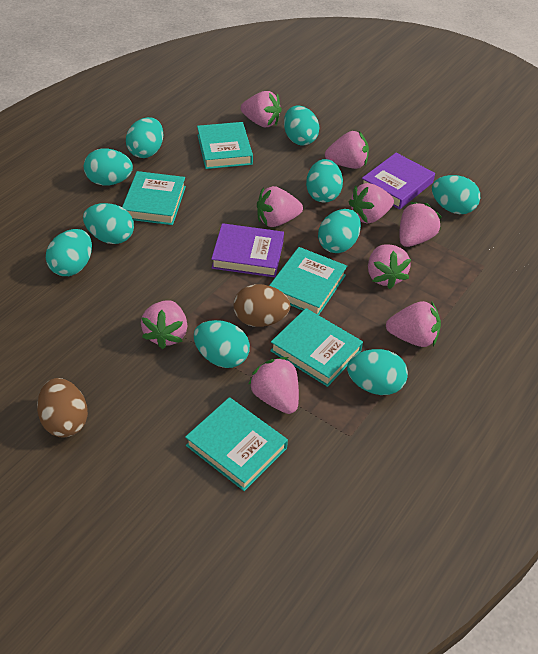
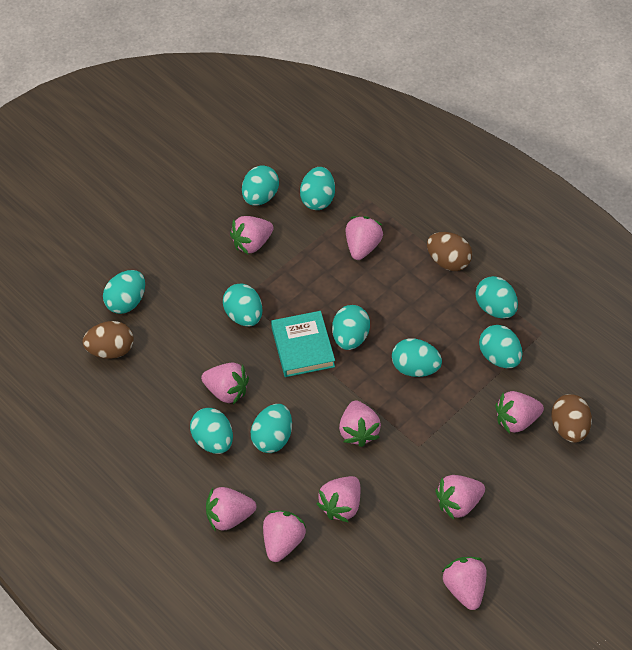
brown egg: 2 -> 3
pink strawberry: 9 -> 10
purple book: 2 -> 0
turquoise book: 5 -> 1

